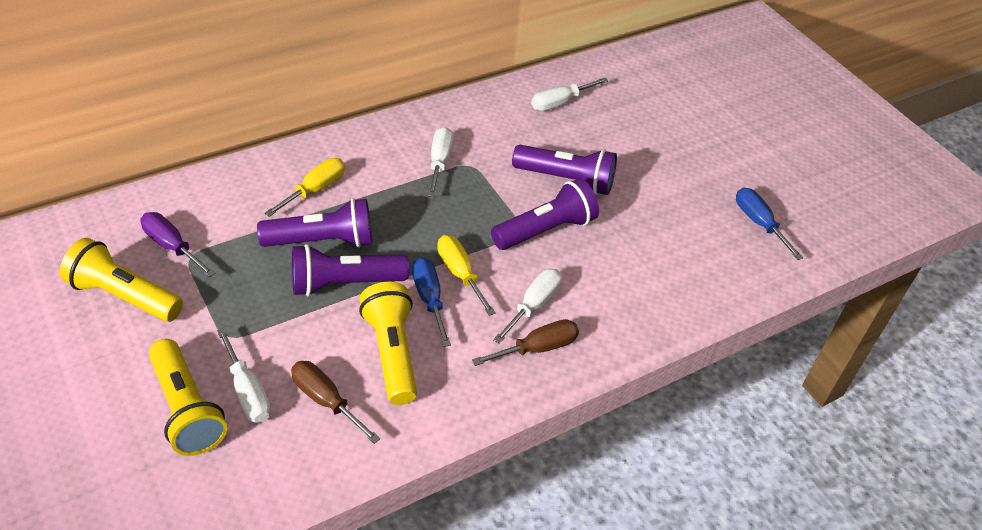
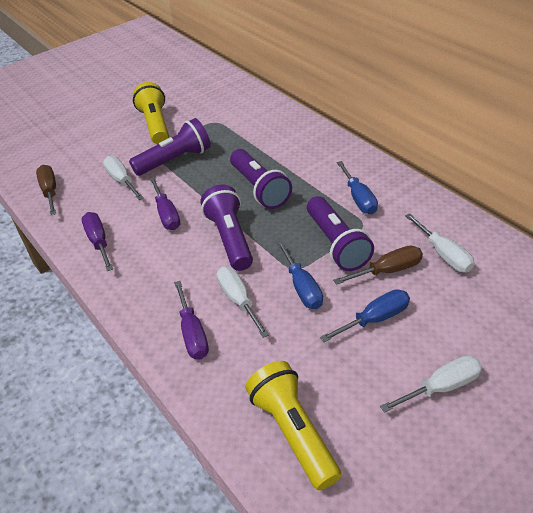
blue screwdriver: 2 -> 3
purple screwdriver: 1 -> 3
yellow flashlight: 3 -> 2
yellow screwdriver: 2 -> 0

